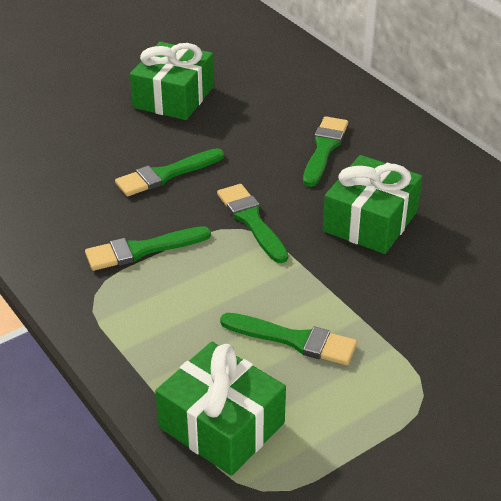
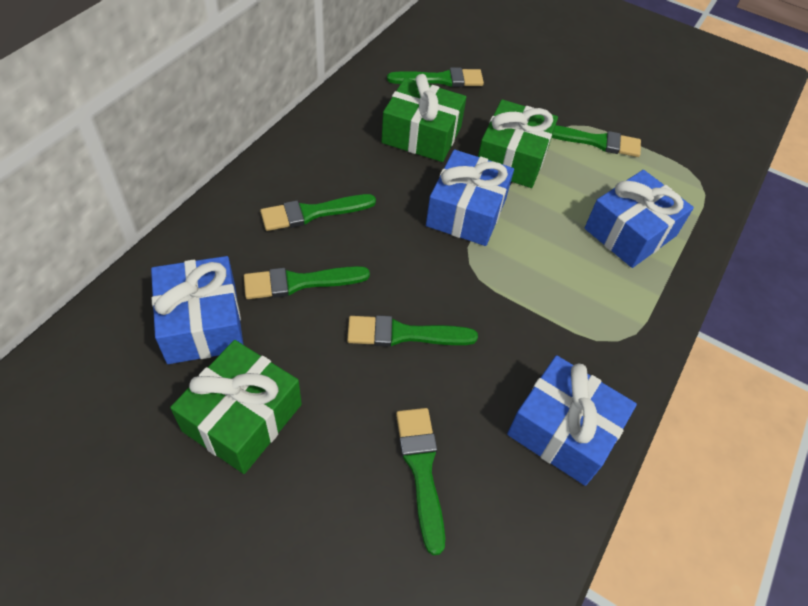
blue gift: 0 -> 4
green brush: 5 -> 6

